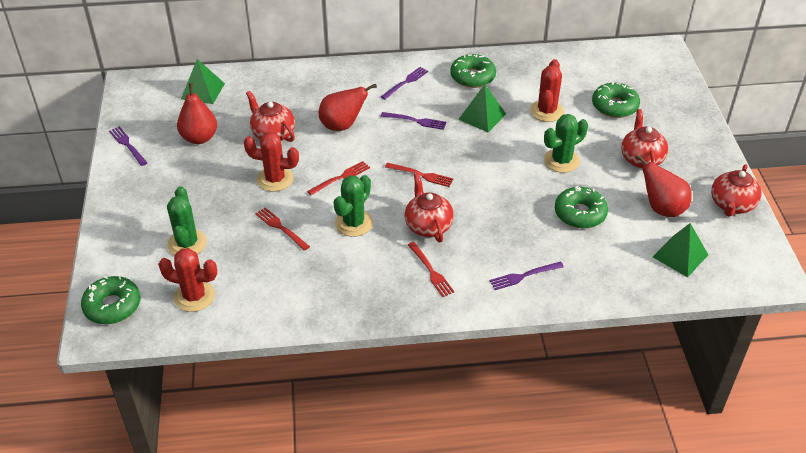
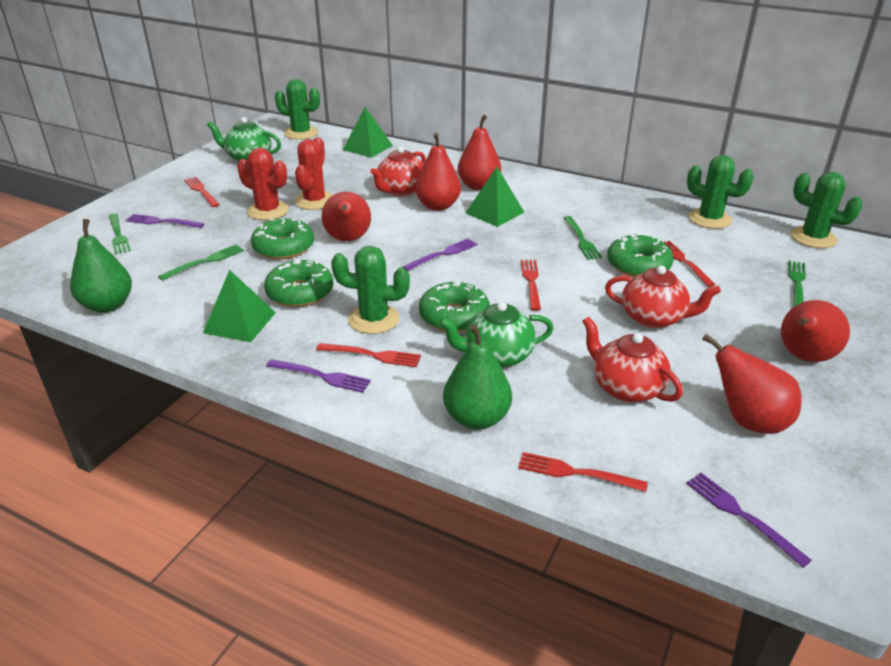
green cactus: 3 -> 4
green fork: 0 -> 4
green pear: 0 -> 2
green teapot: 0 -> 2
red cactus: 3 -> 2
red fork: 4 -> 5
red pear: 3 -> 5
red teapot: 4 -> 3

